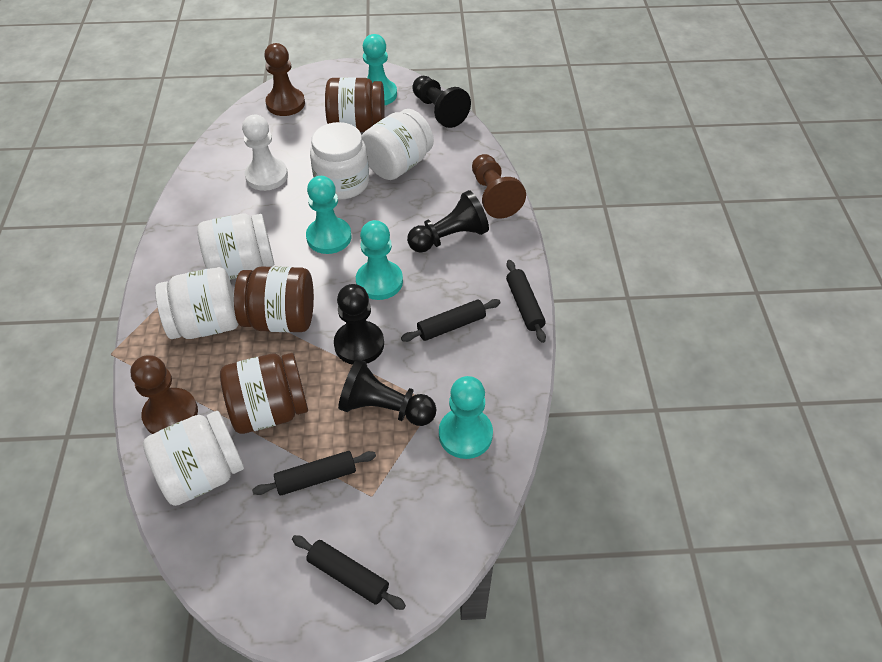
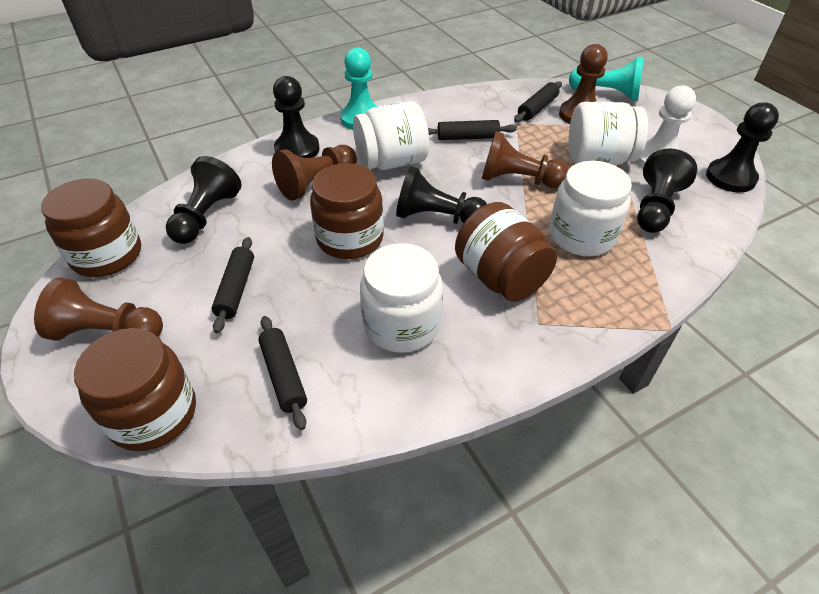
black pawn: 4 -> 5
brown jar: 3 -> 4
brown pawn: 3 -> 4
turquoise pawn: 4 -> 2
white jar: 5 -> 4

